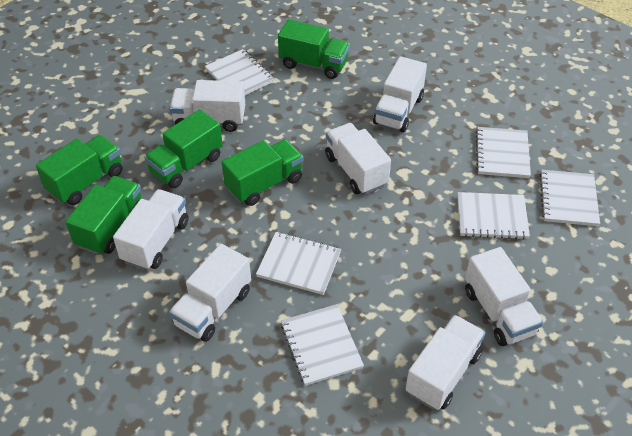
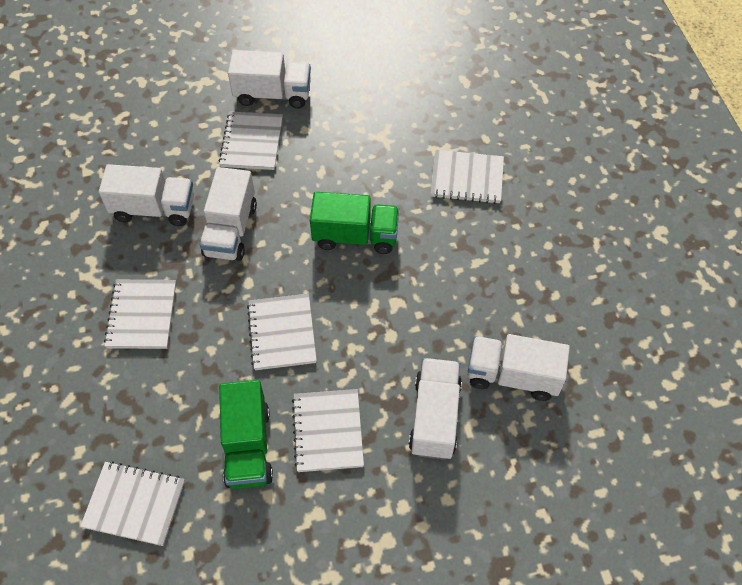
green truck: 5 -> 2
white truck: 7 -> 5

